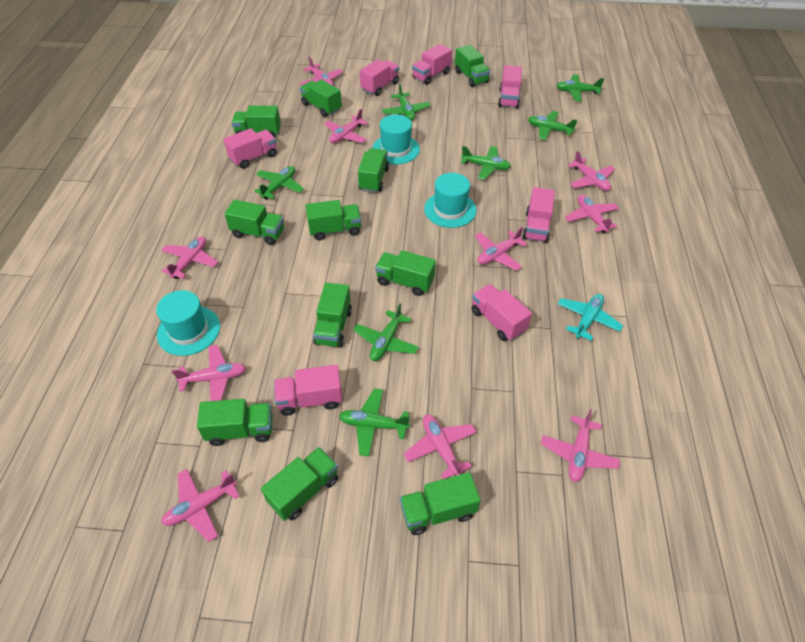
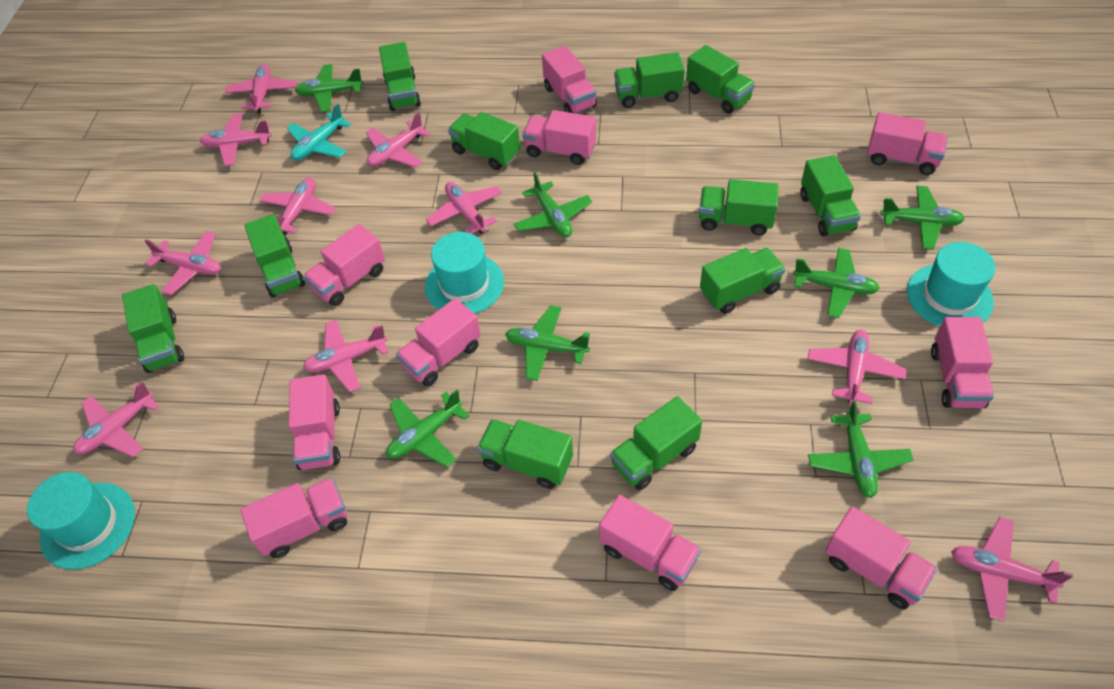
pink truck: 7 -> 10

